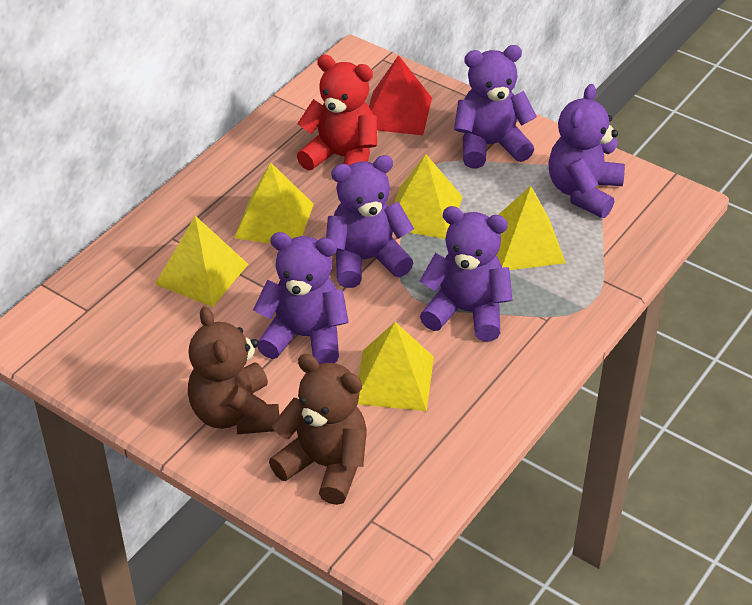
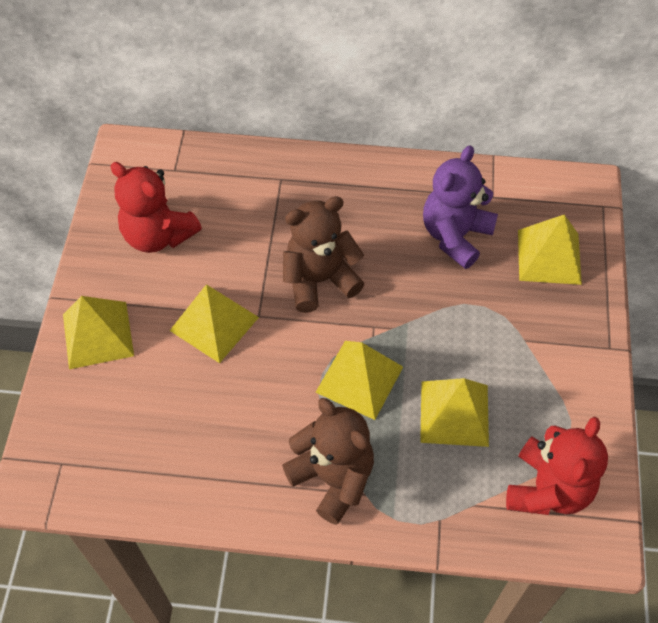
purple teddy bear: 5 -> 1
red pyramid: 1 -> 0
red teddy bear: 1 -> 2

